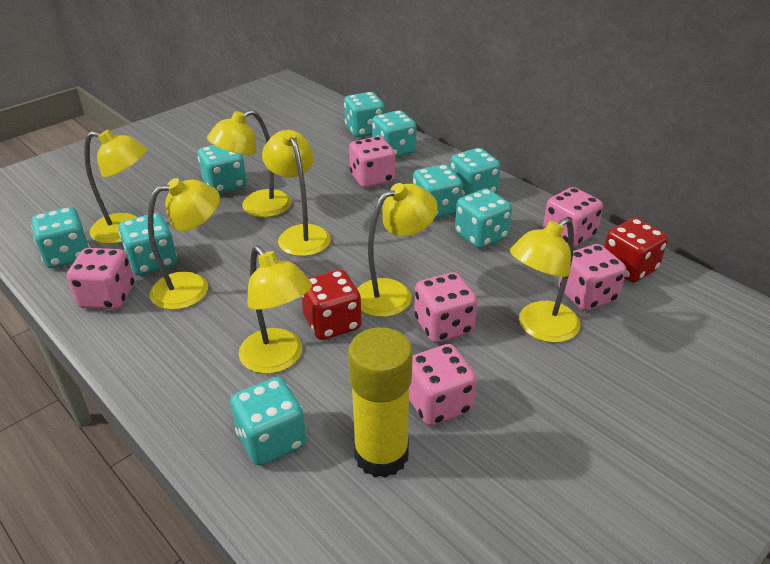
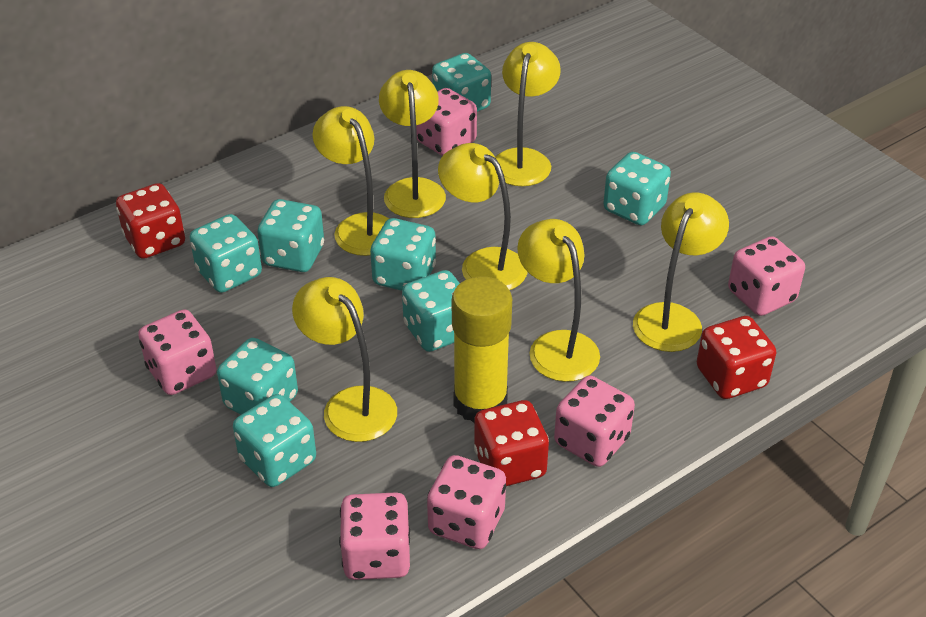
red dice: 2 -> 3
turquoise dice: 9 -> 8

